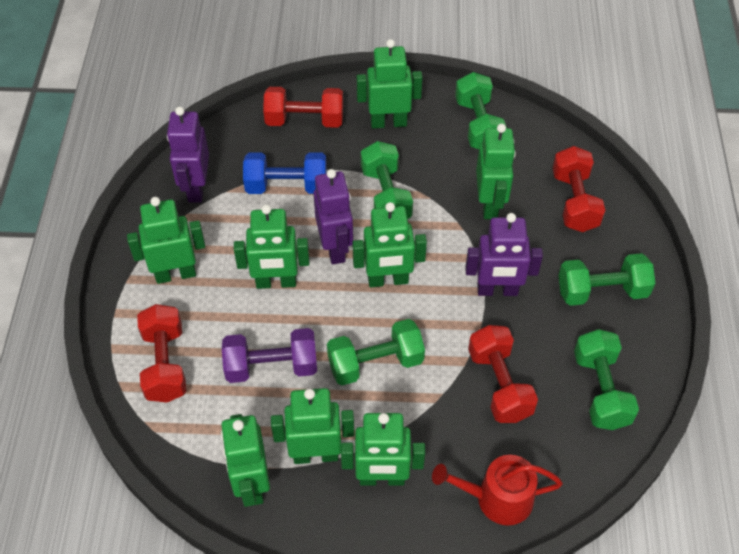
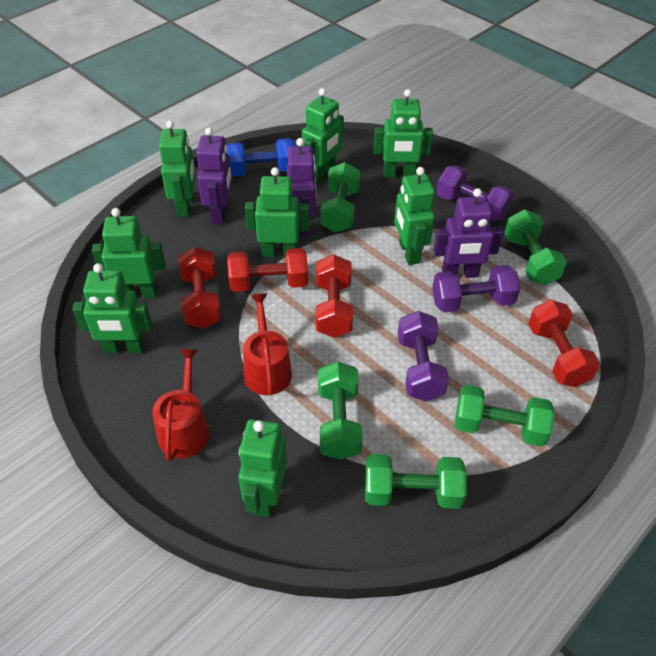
purple dumbbell: 1 -> 3
red watering can: 1 -> 2

